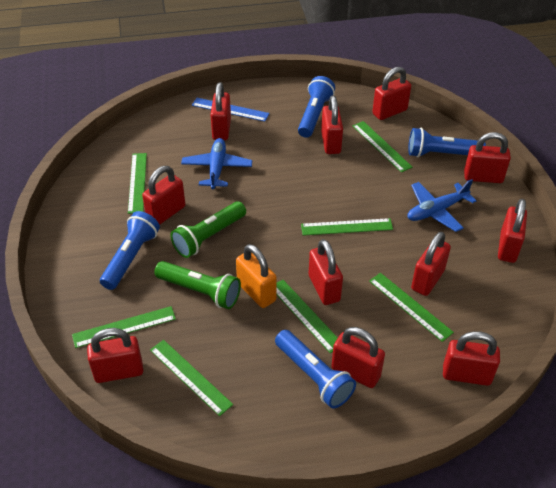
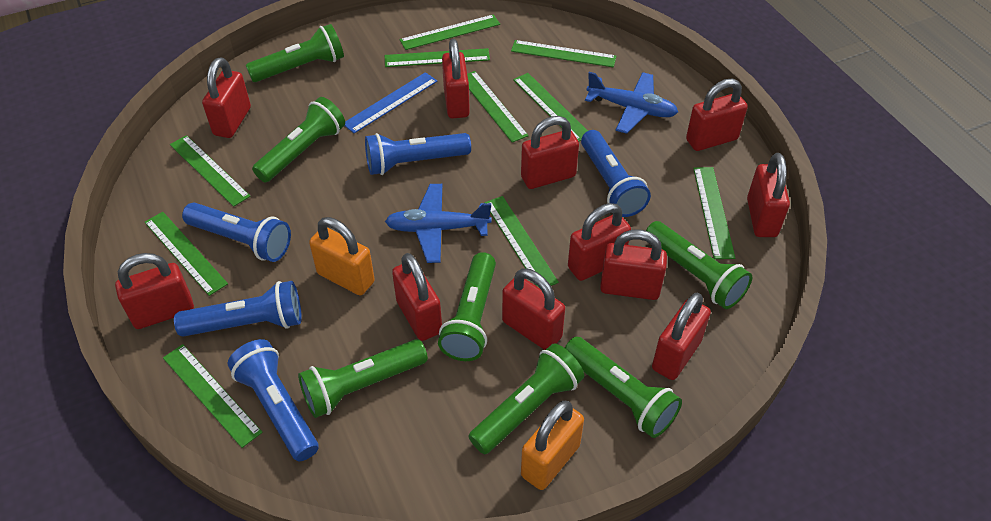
blue flashlight: 4 -> 5
green flashlight: 2 -> 7
green ruler: 7 -> 10
orange padlock: 1 -> 2

